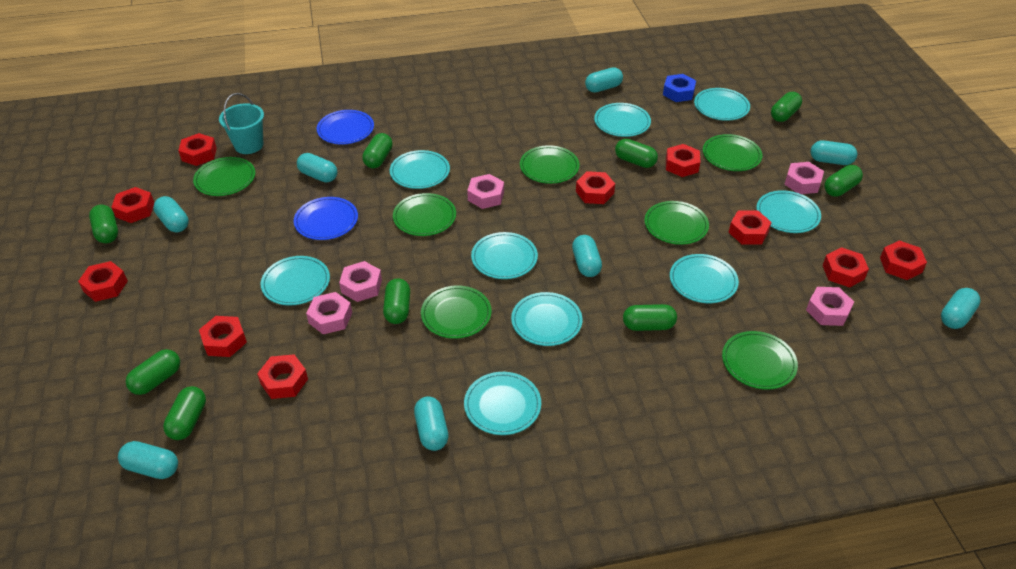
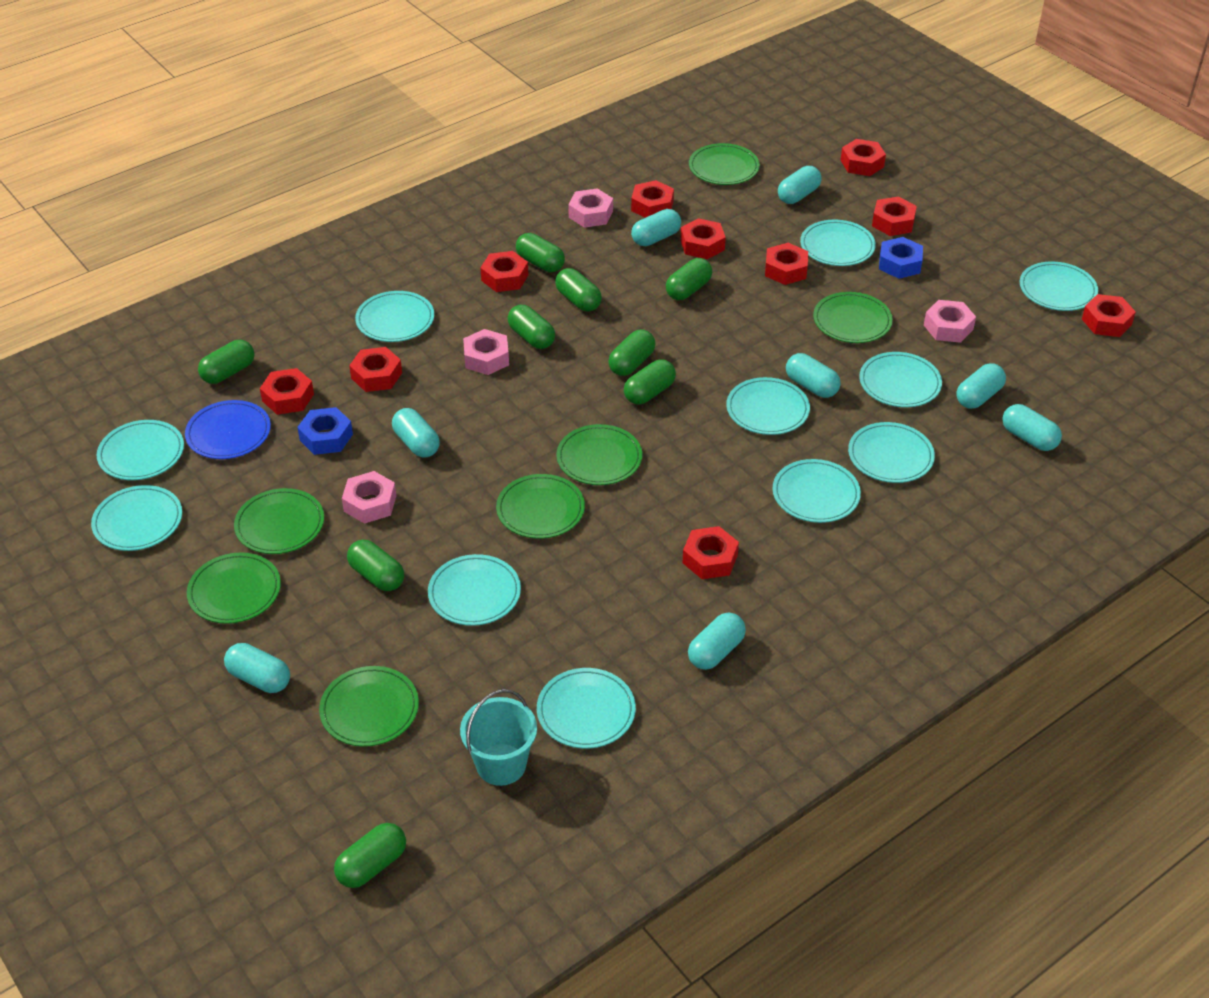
blue nut: 1 -> 2
blue plate: 2 -> 1
pink nut: 5 -> 4
turquoise plate: 9 -> 11

